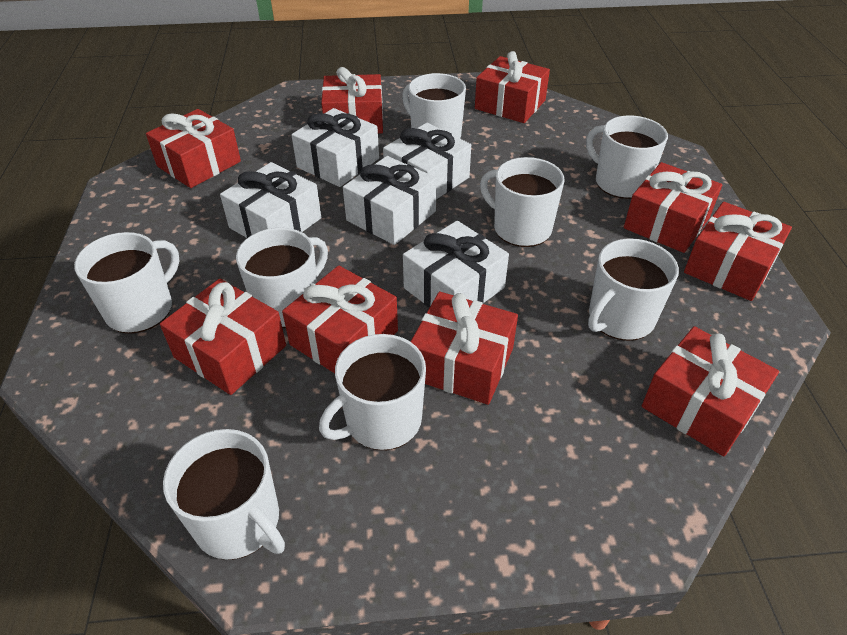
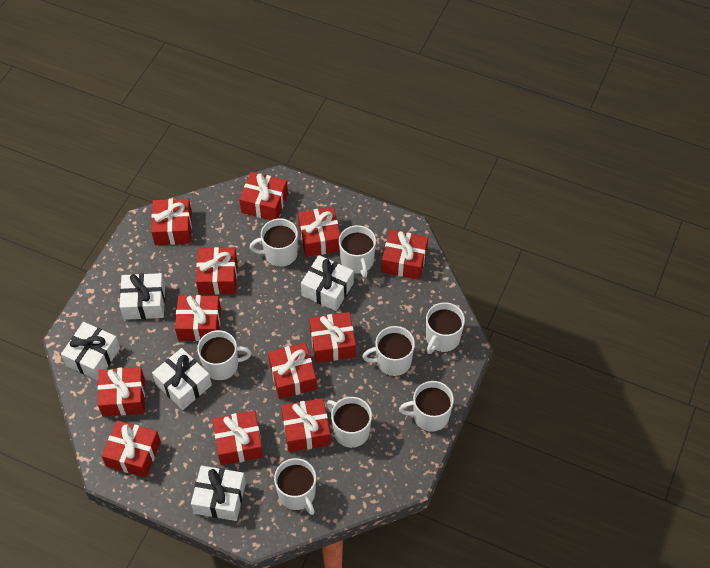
red gift: 9 -> 12

